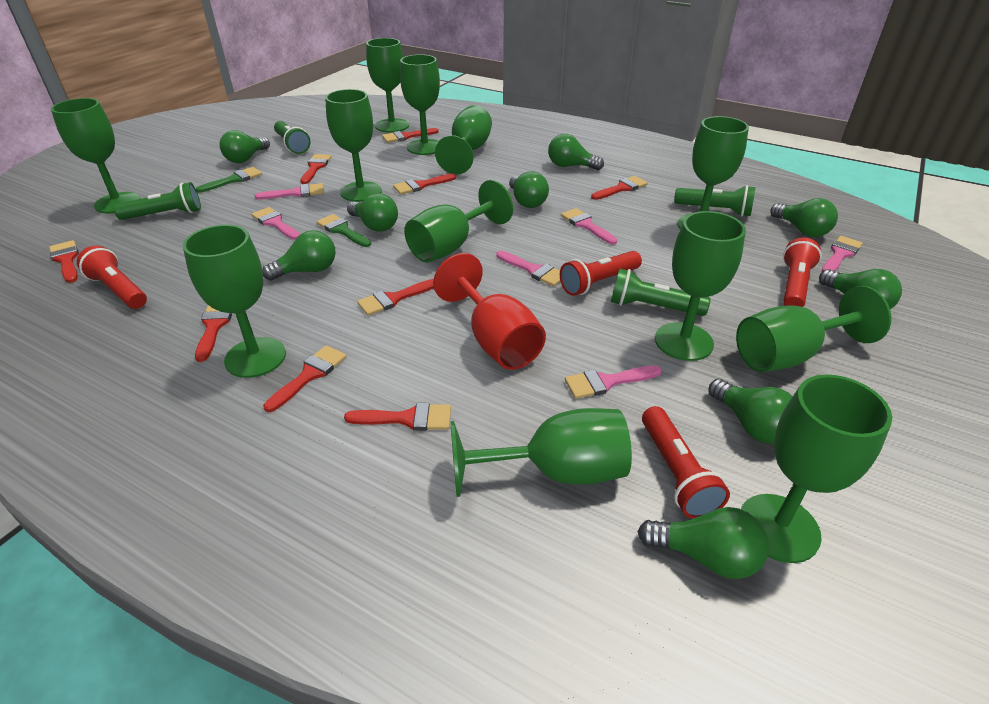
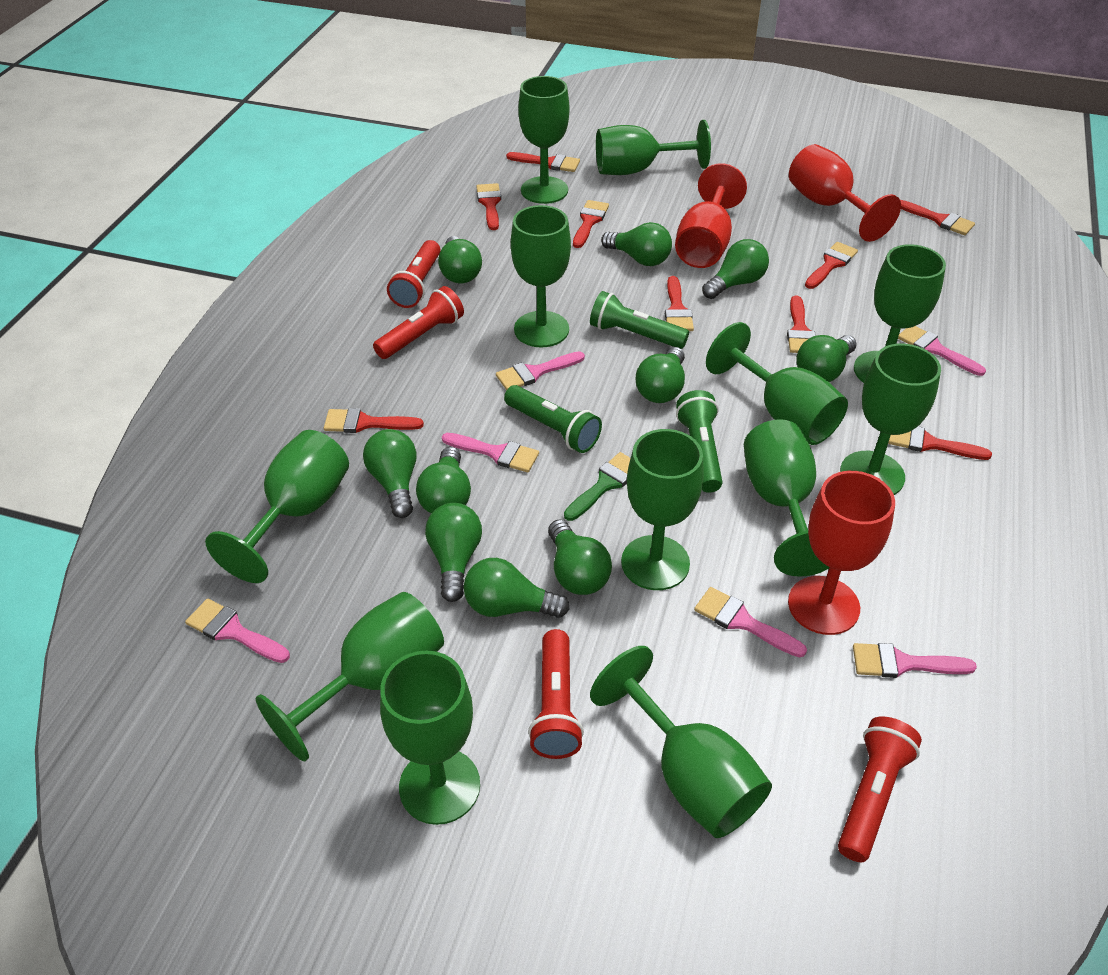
green brush: 2 -> 1
green flashlight: 4 -> 3
green light bulb: 9 -> 10
red goblet: 1 -> 3

